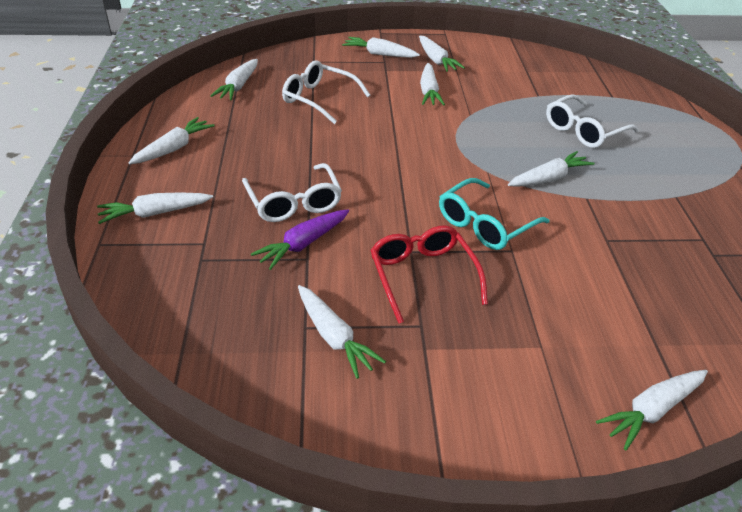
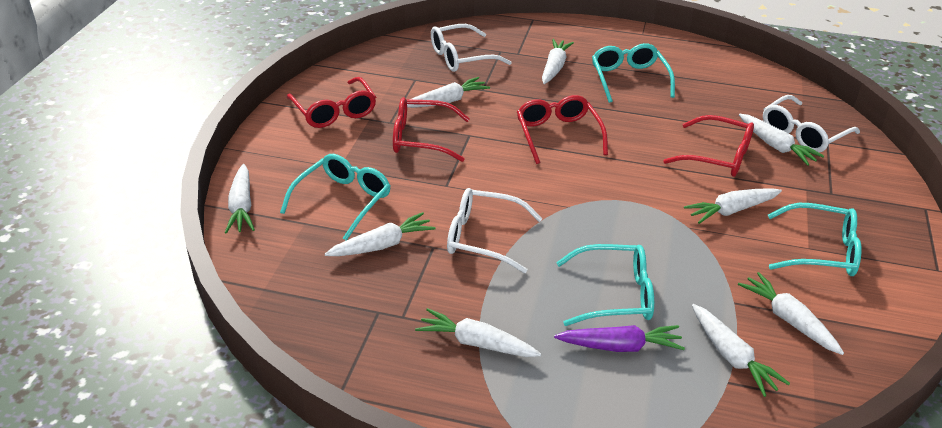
red glasses: 1 -> 4
turquoise glasses: 1 -> 4

